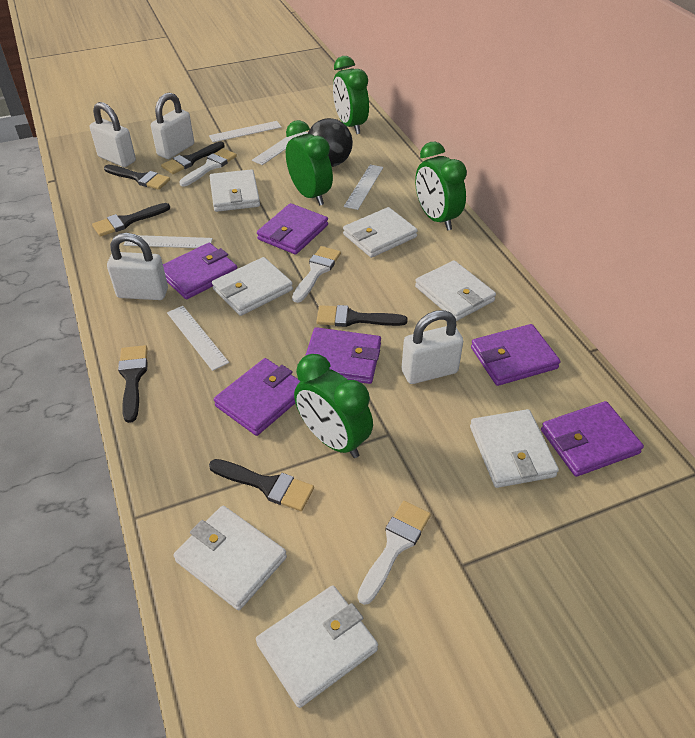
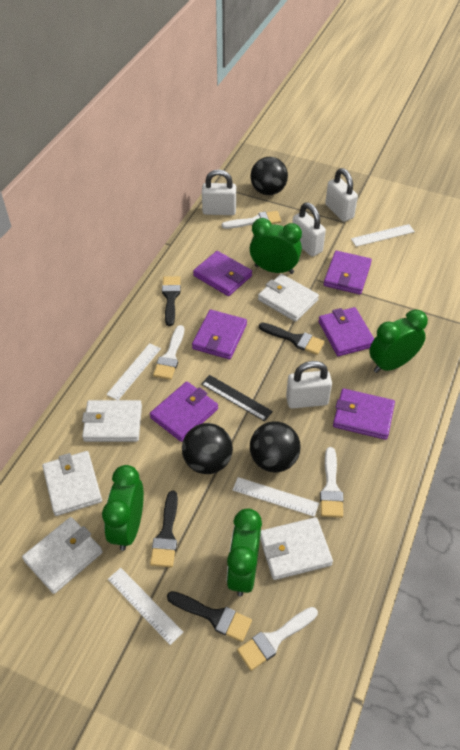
black ball: 1 -> 3
black brush: 6 -> 4
black ruler: 0 -> 1
white brush: 3 -> 4
white ruler: 5 -> 4
white wallet: 7 -> 5

